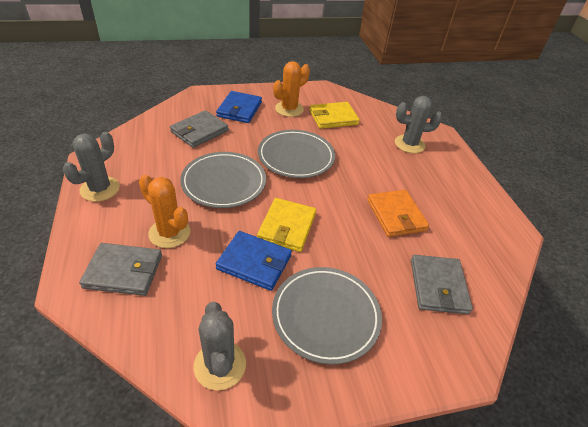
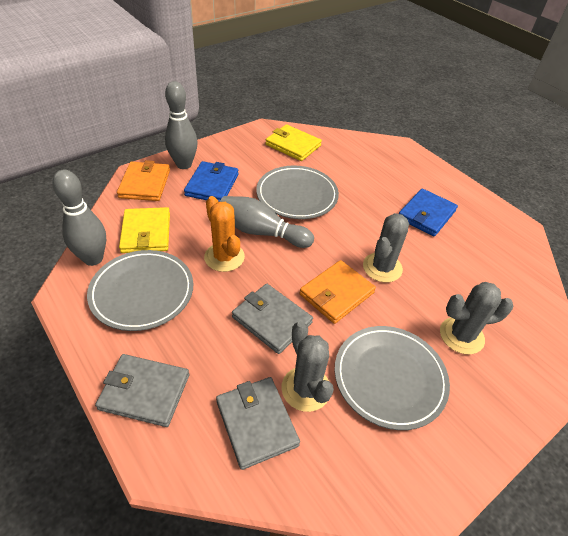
grey bowling pin: 0 -> 3
orange cactus: 2 -> 1
orange wallet: 1 -> 2

